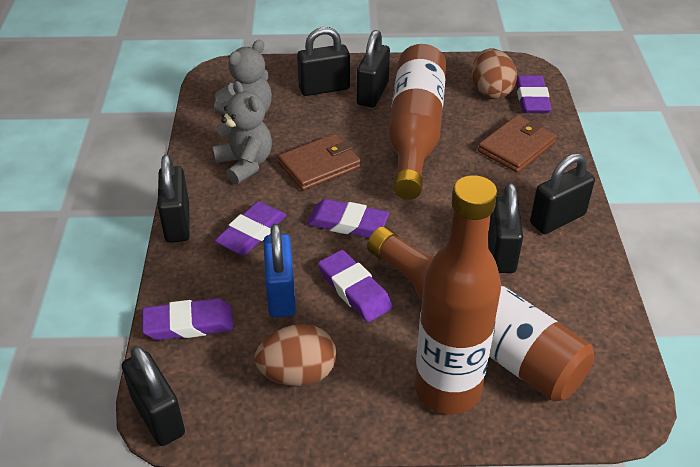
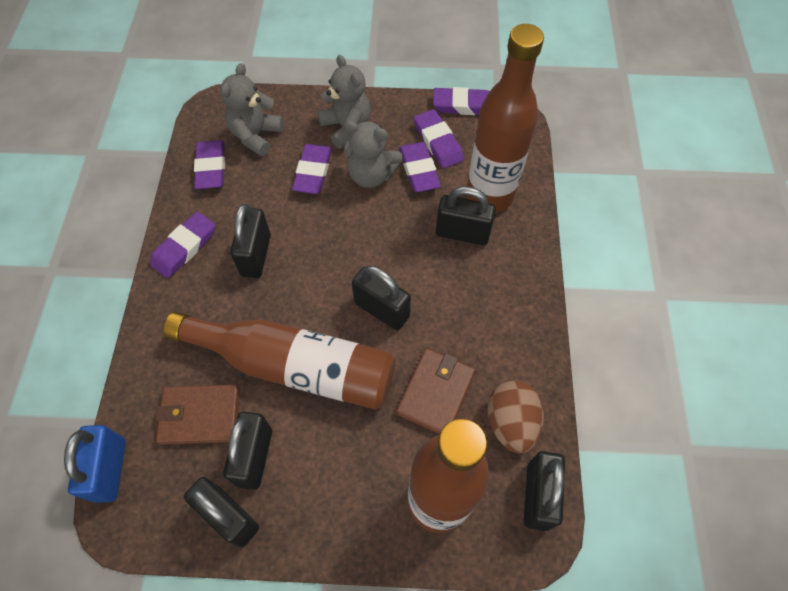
brown egg: 2 -> 1
grey teddy bear: 2 -> 3
purple eraser: 5 -> 6

